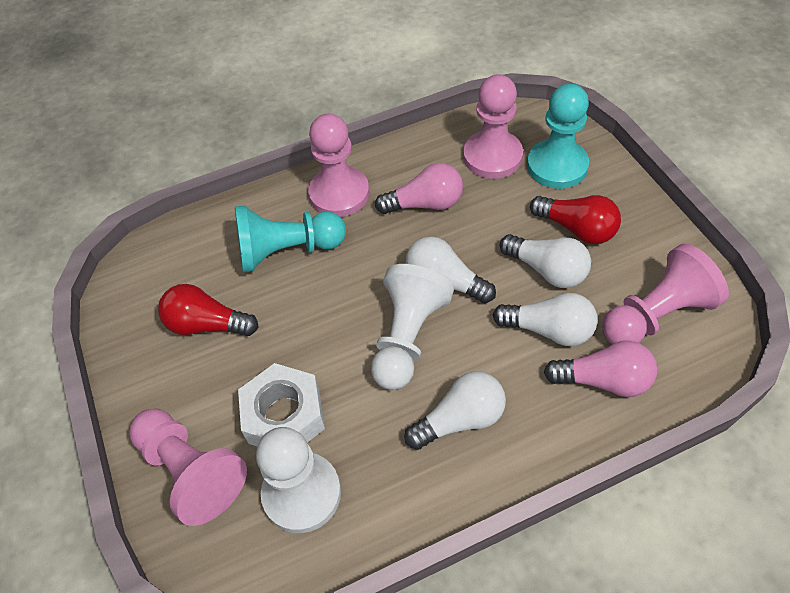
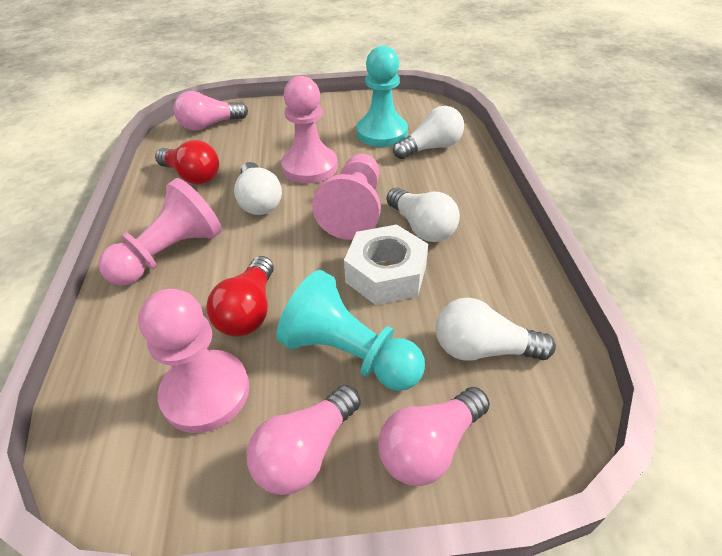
pink light bulb: 2 -> 3
white pawn: 2 -> 0

